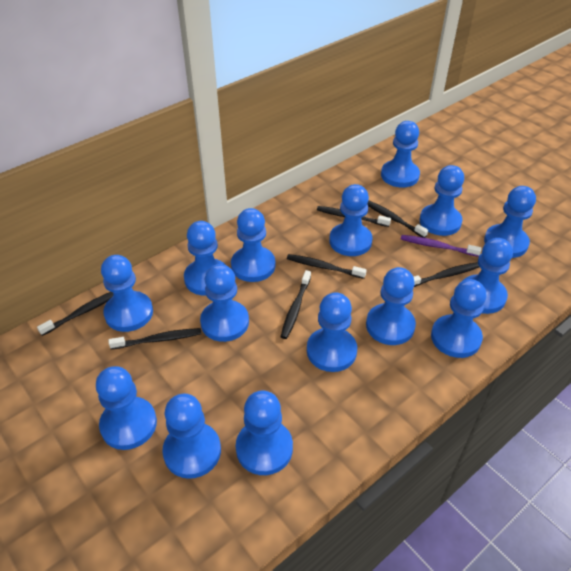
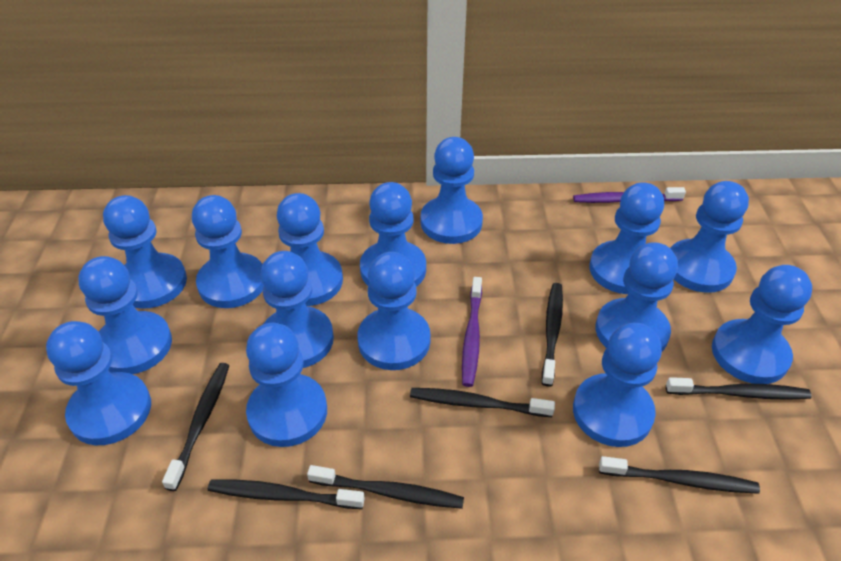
purple toothbrush: 1 -> 2

